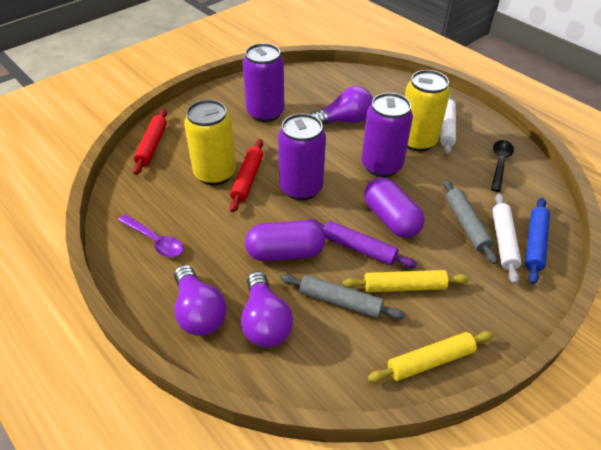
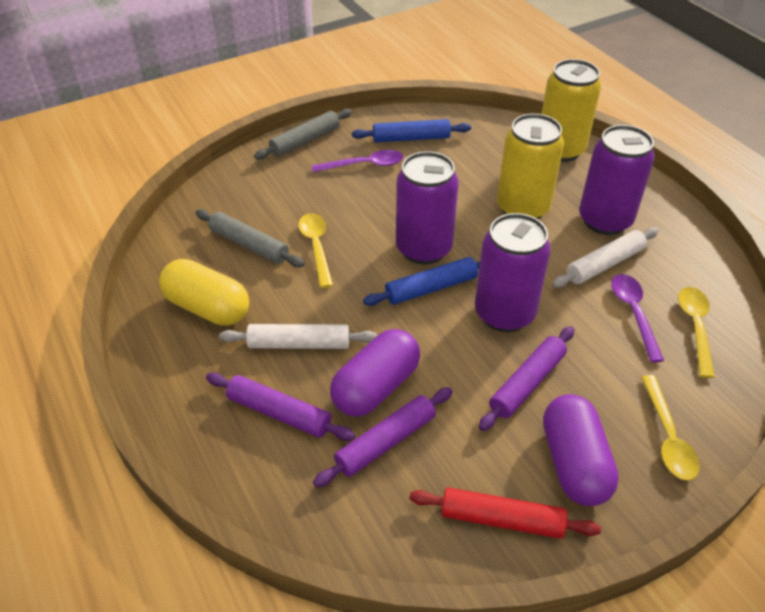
black spoon: 1 -> 0
blue rolling pin: 1 -> 2
purple light bulb: 3 -> 0
purple rolling pin: 1 -> 3
purple spoon: 1 -> 2
red rolling pin: 2 -> 1
yellow capsule: 0 -> 1
yellow rolling pin: 2 -> 0
yellow spoon: 0 -> 3

